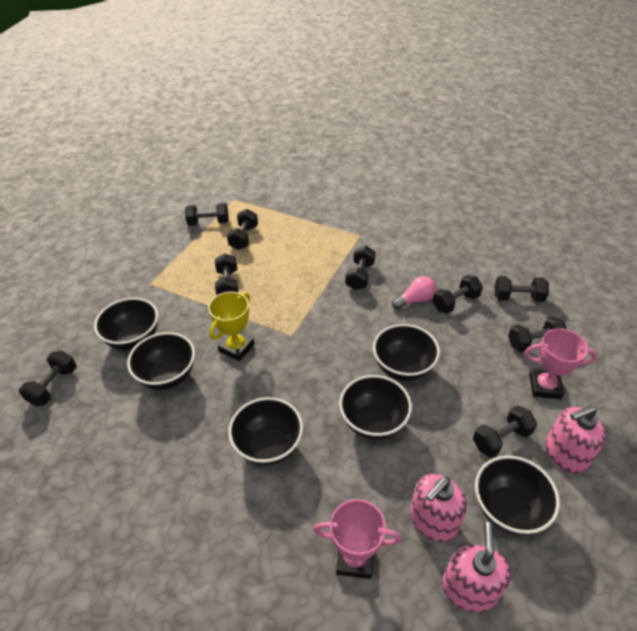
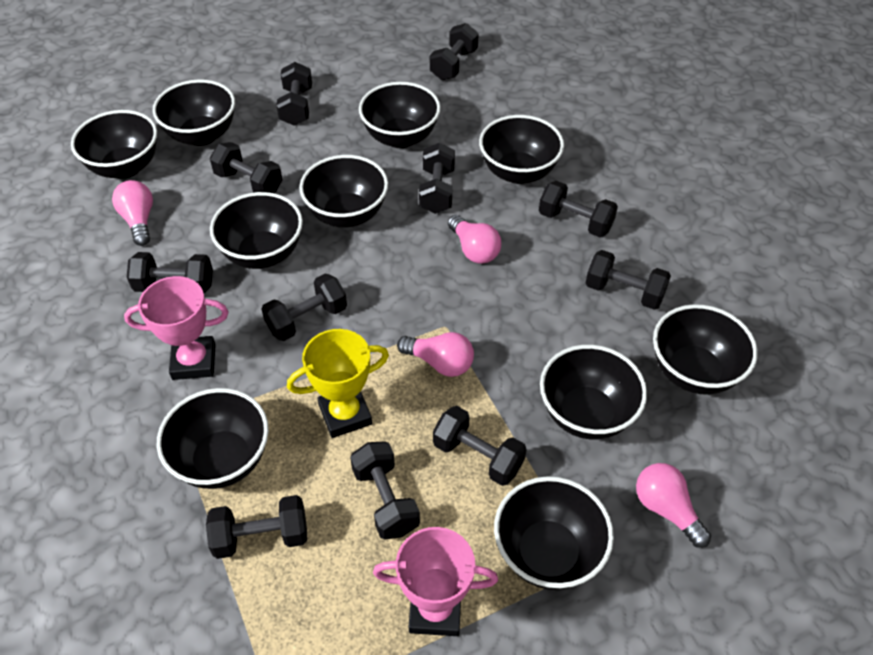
black bowl: 6 -> 10
black dumbbell: 9 -> 11
pink light bulb: 1 -> 4
pink soap dispenser: 3 -> 0

